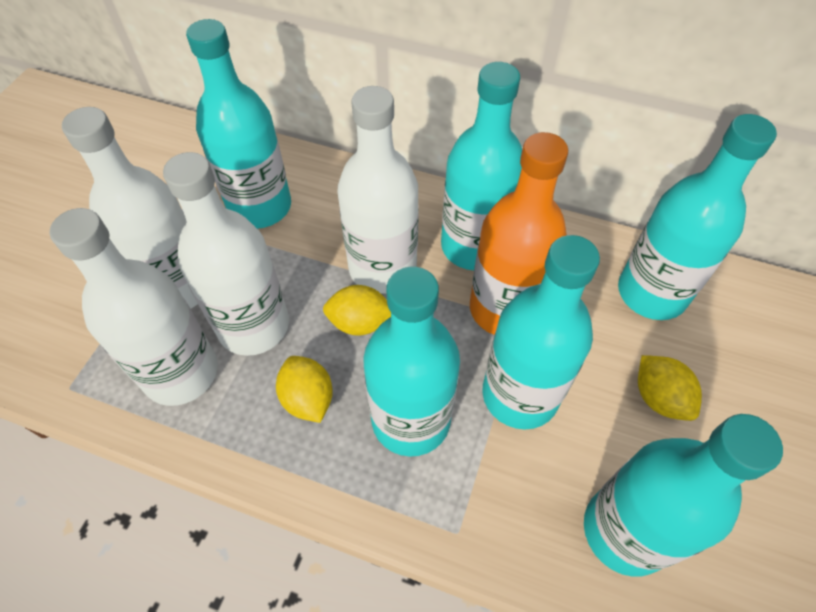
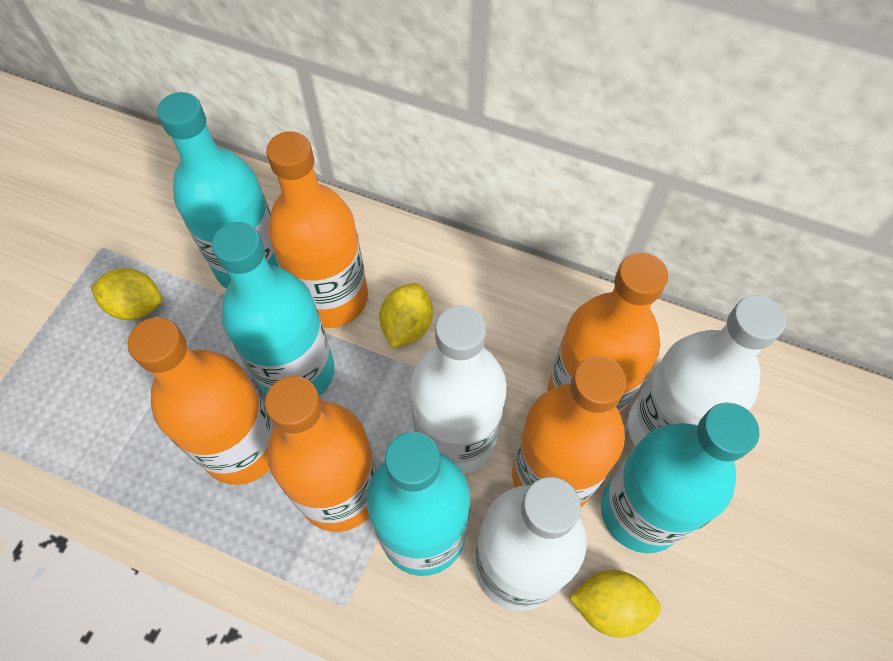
orange bottle: 1 -> 5
turquoise bottle: 6 -> 4
white bottle: 4 -> 3

